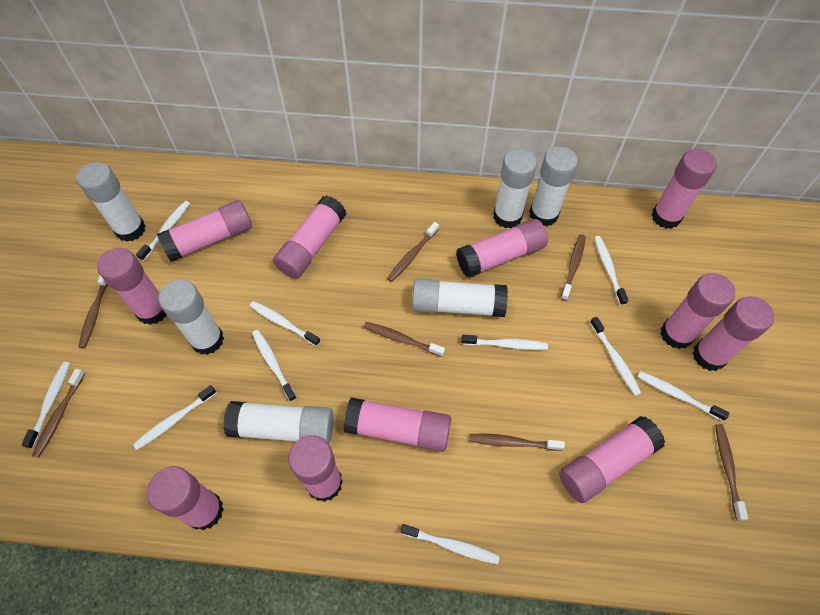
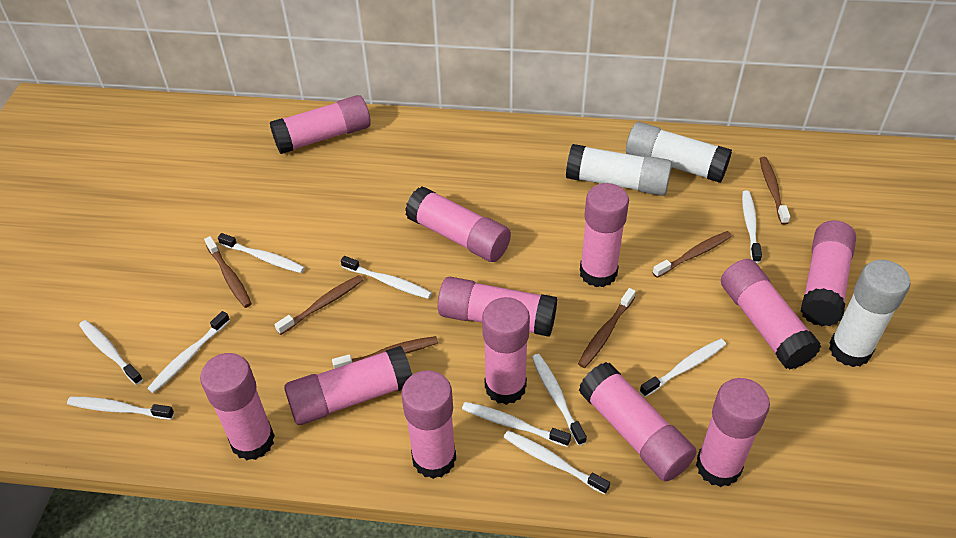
brown toothbrush: 7 -> 6
pink glue stick: 11 -> 12
white glue stick: 6 -> 3

